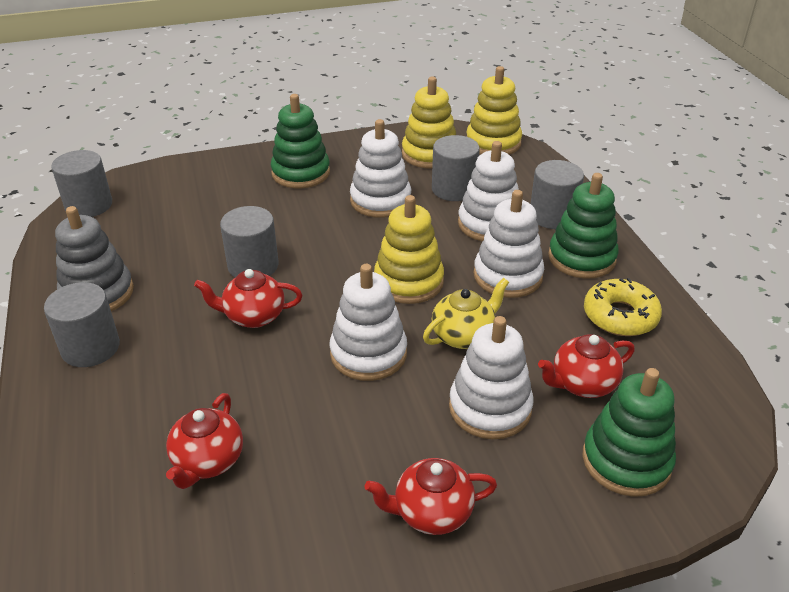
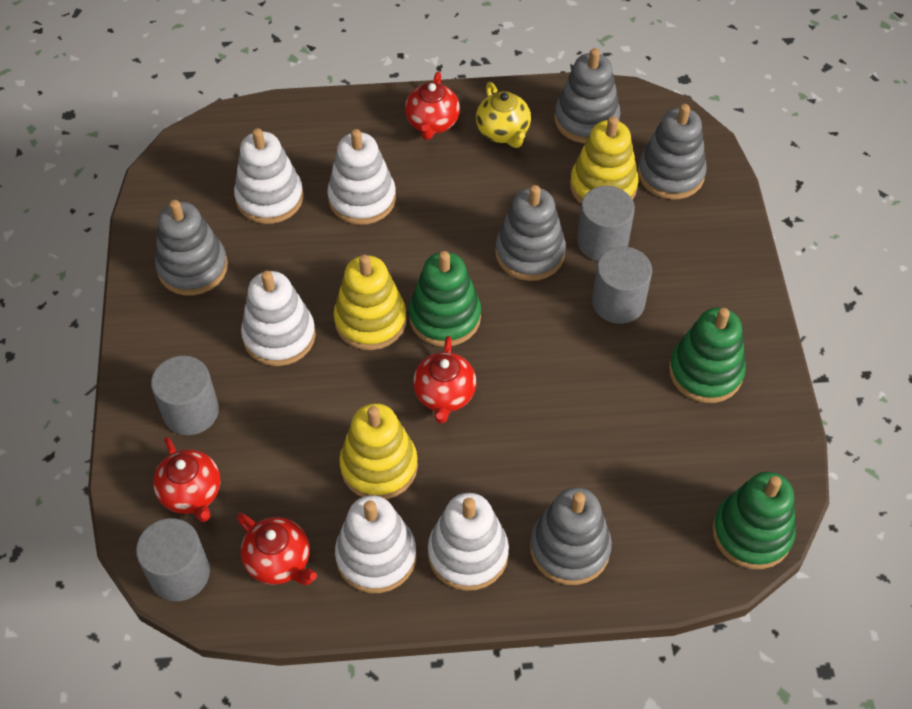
grey cylinder: 5 -> 4
grey stacking toy: 1 -> 5
yellow donut: 1 -> 0

